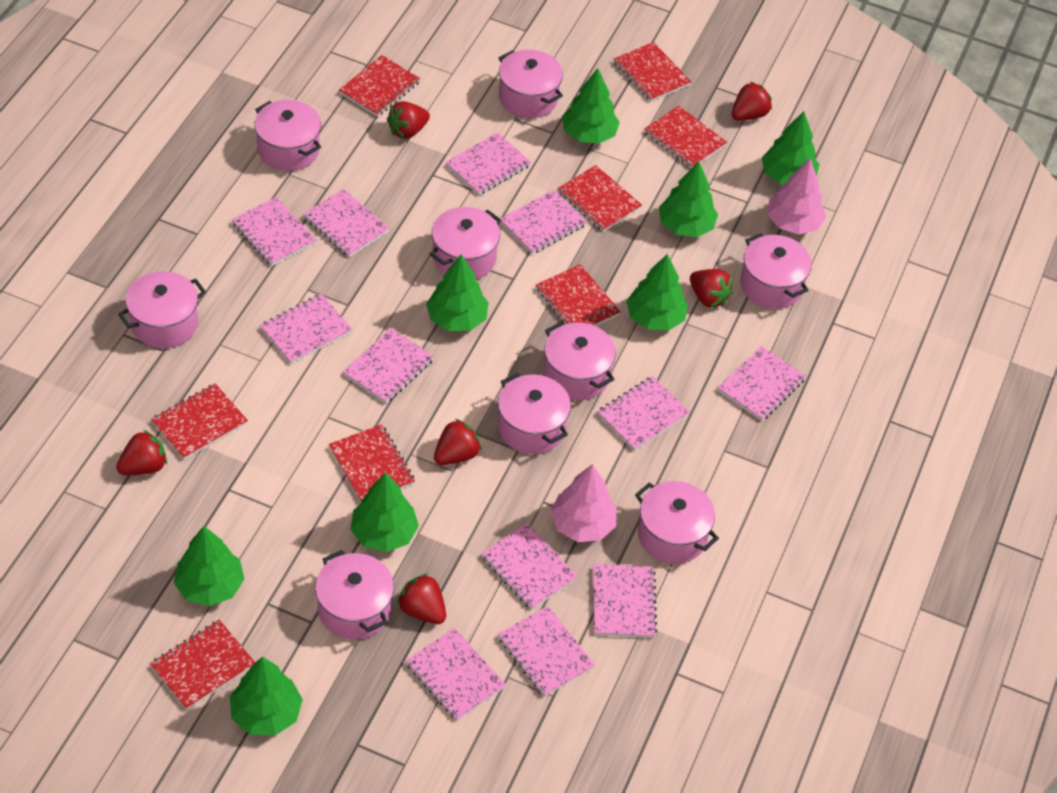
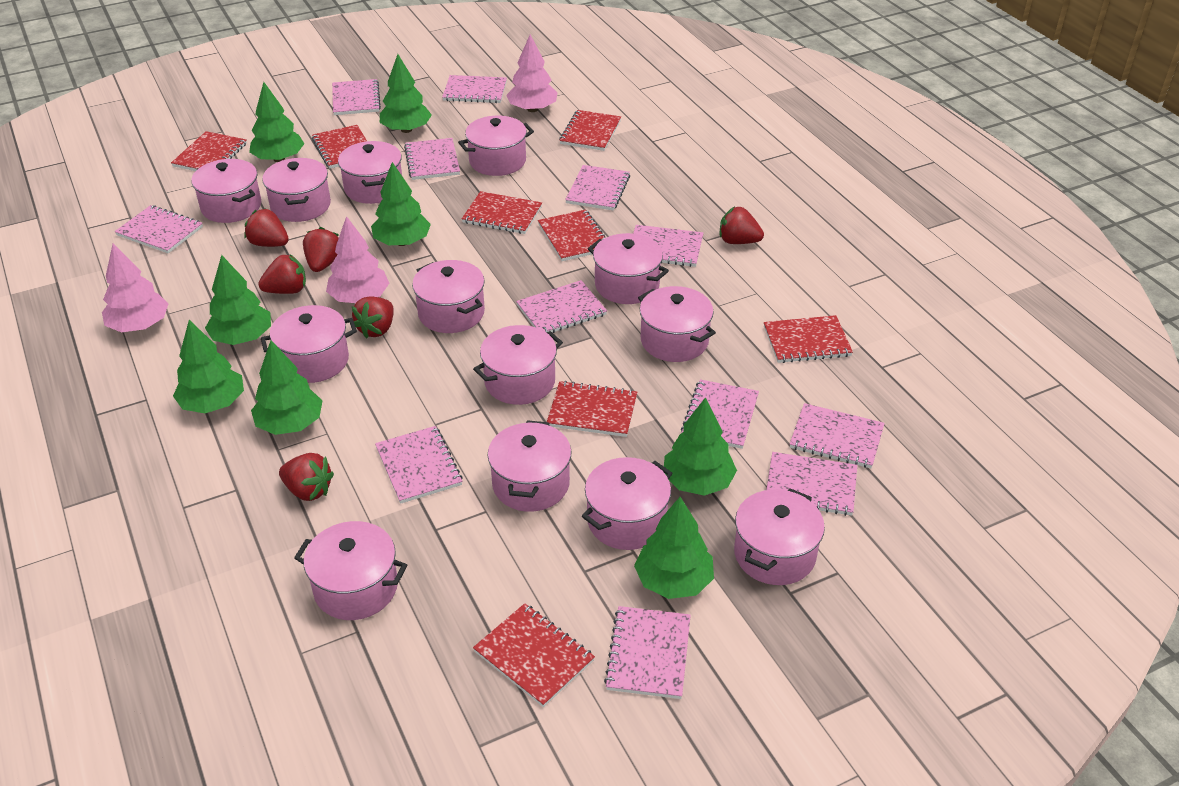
pink pot: 9 -> 13
pink tree: 2 -> 3

